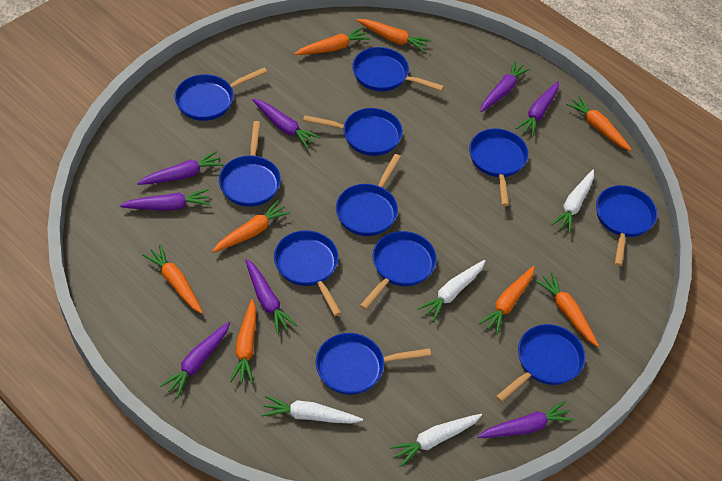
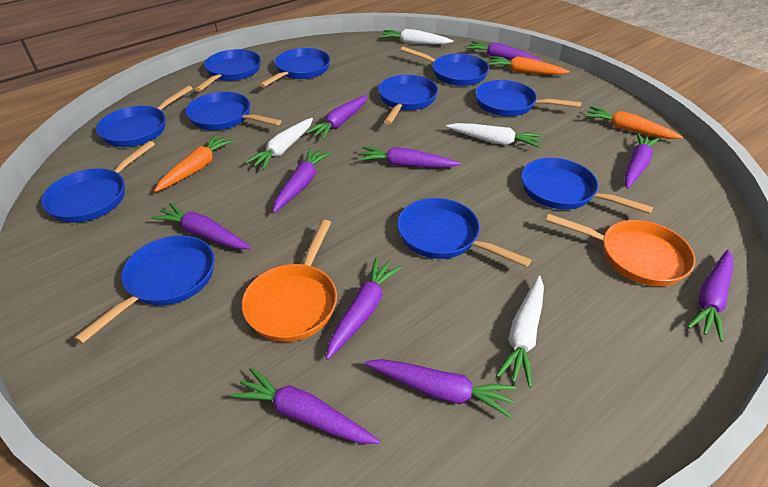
orange carrot: 8 -> 3
orange pan: 0 -> 2
purple carrot: 8 -> 10

